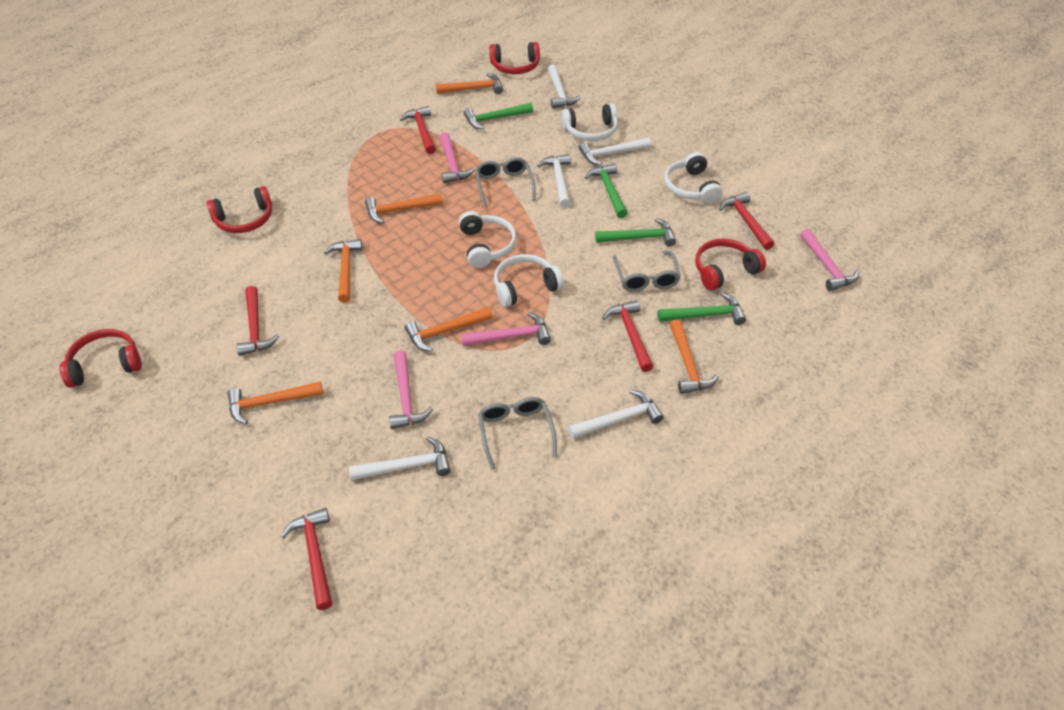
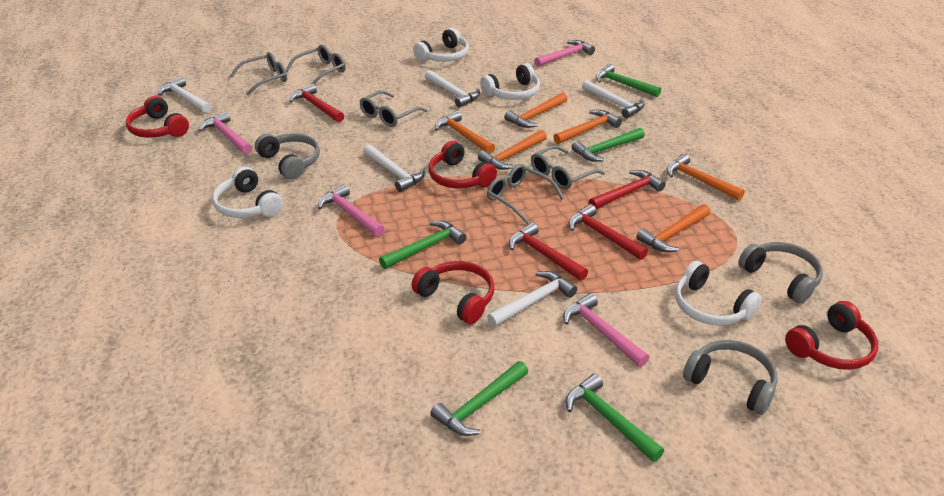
green hammer: 4 -> 5
grey glasses: 3 -> 5
grey headphones: 0 -> 3
red hammer: 5 -> 4

